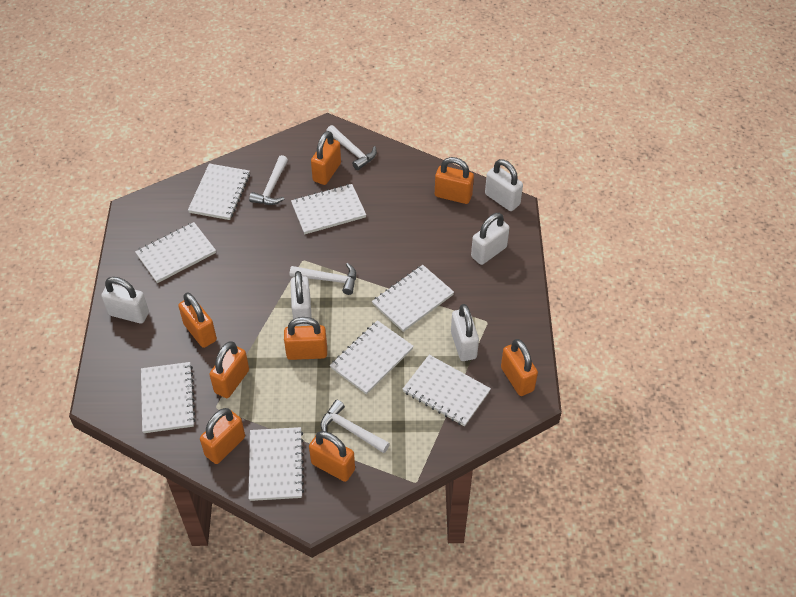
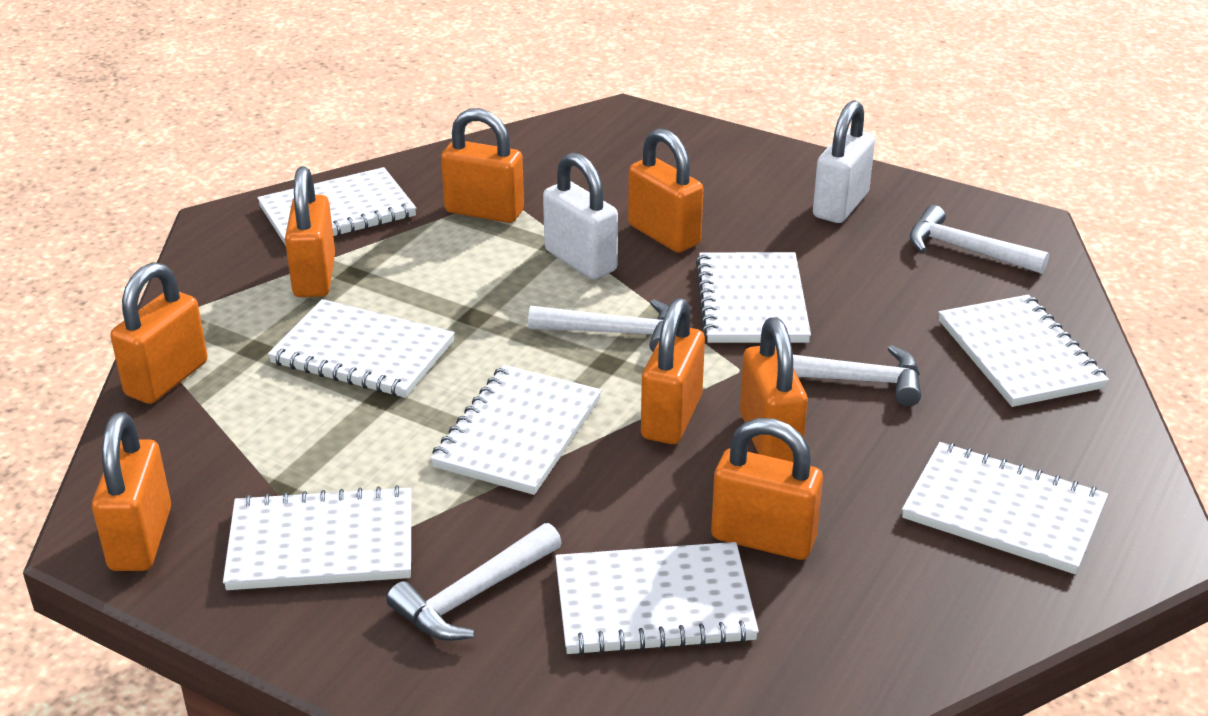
white padlock: 5 -> 2

